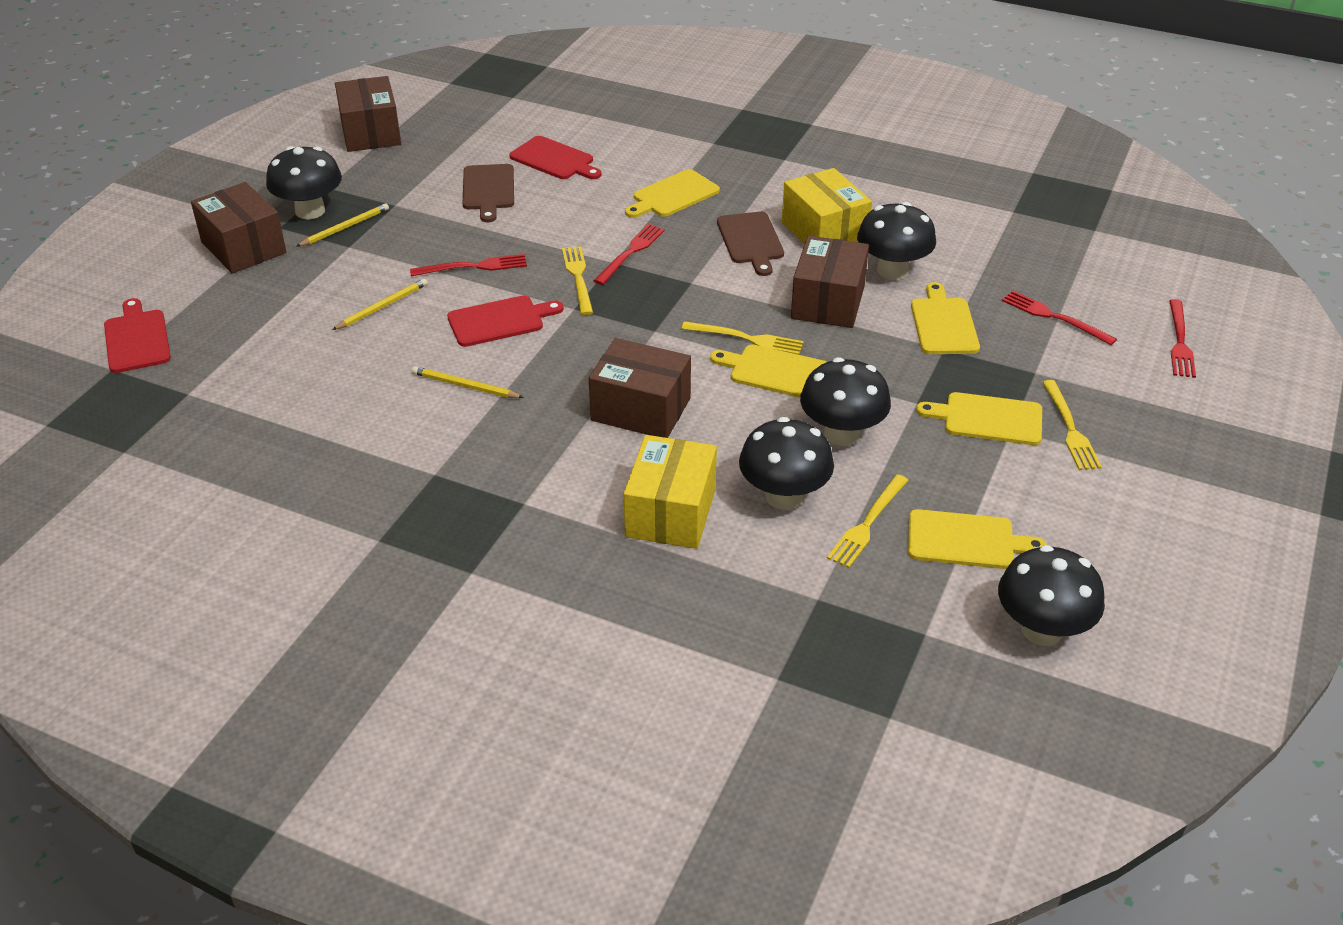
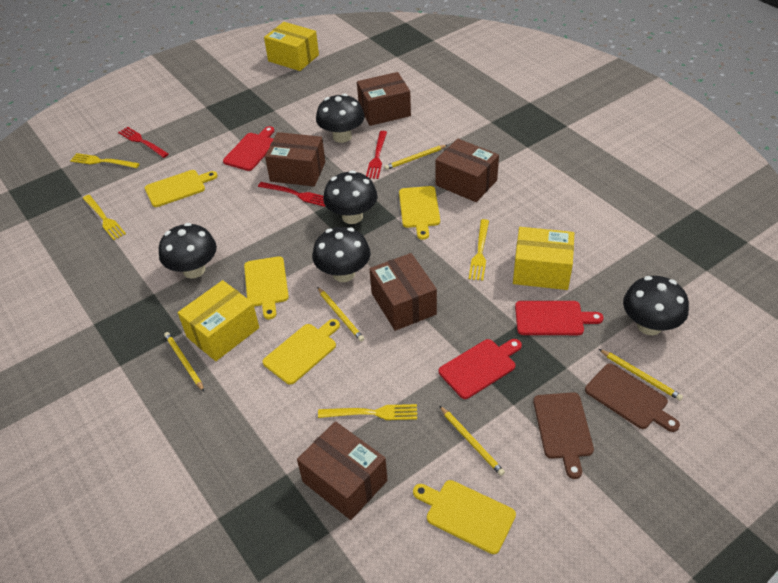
brown box: 4 -> 5
red fork: 4 -> 3
yellow box: 2 -> 3
yellow pencil: 3 -> 5

